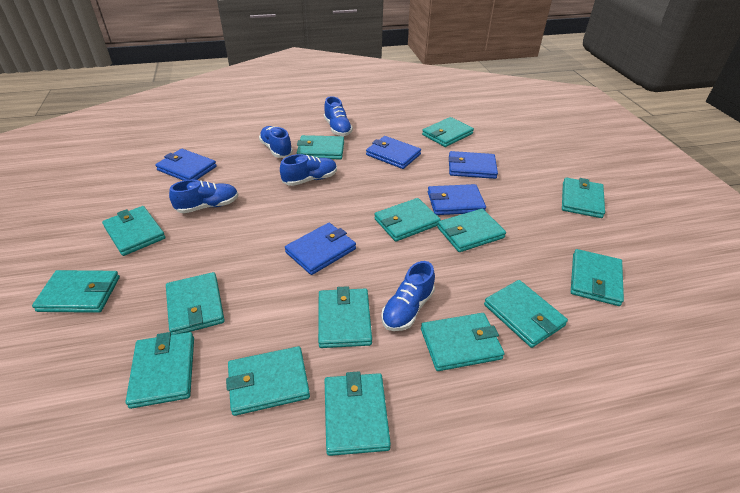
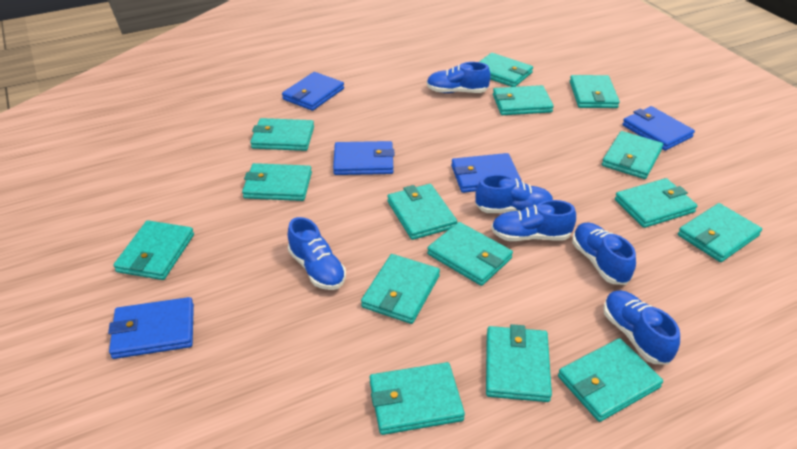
blue shoe: 5 -> 6

